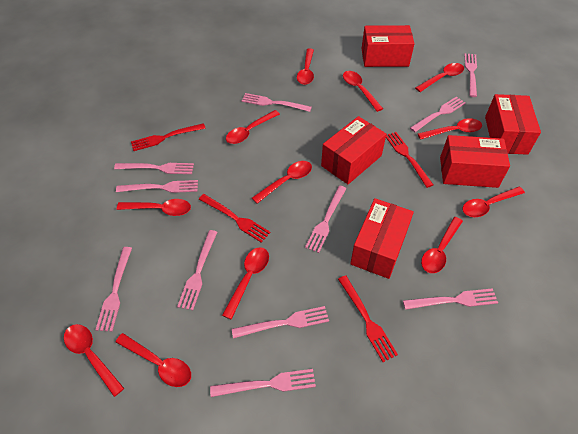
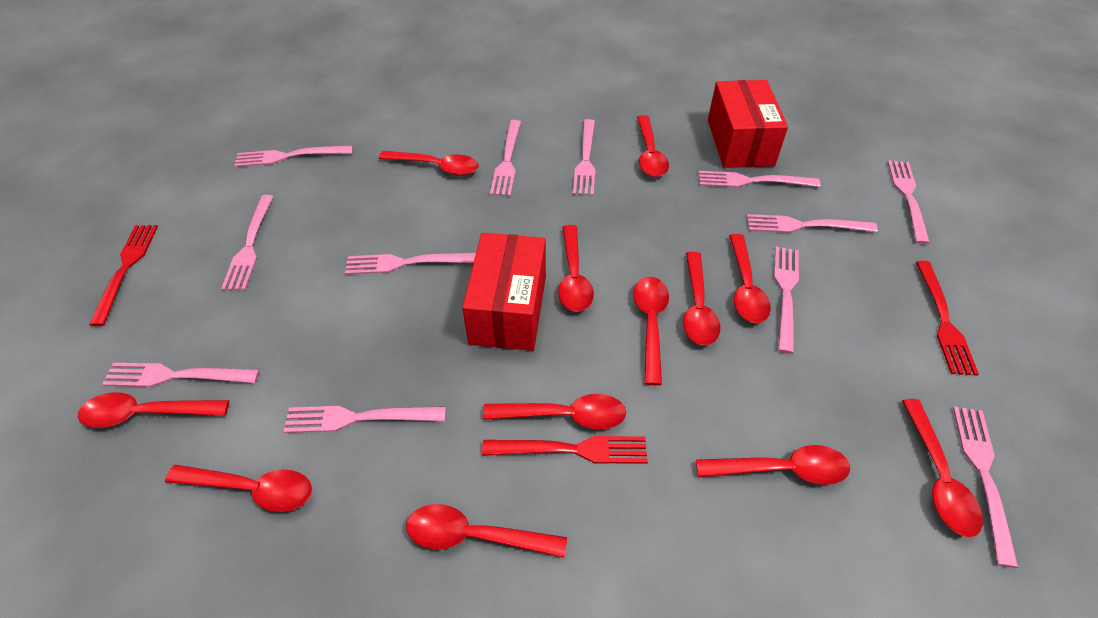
pink fork: 11 -> 12
red box: 5 -> 2
red fork: 4 -> 3

